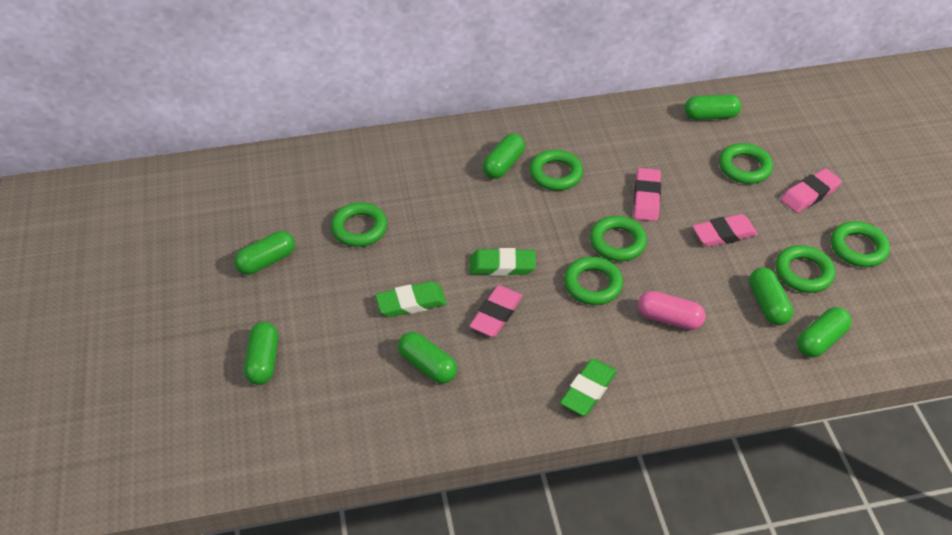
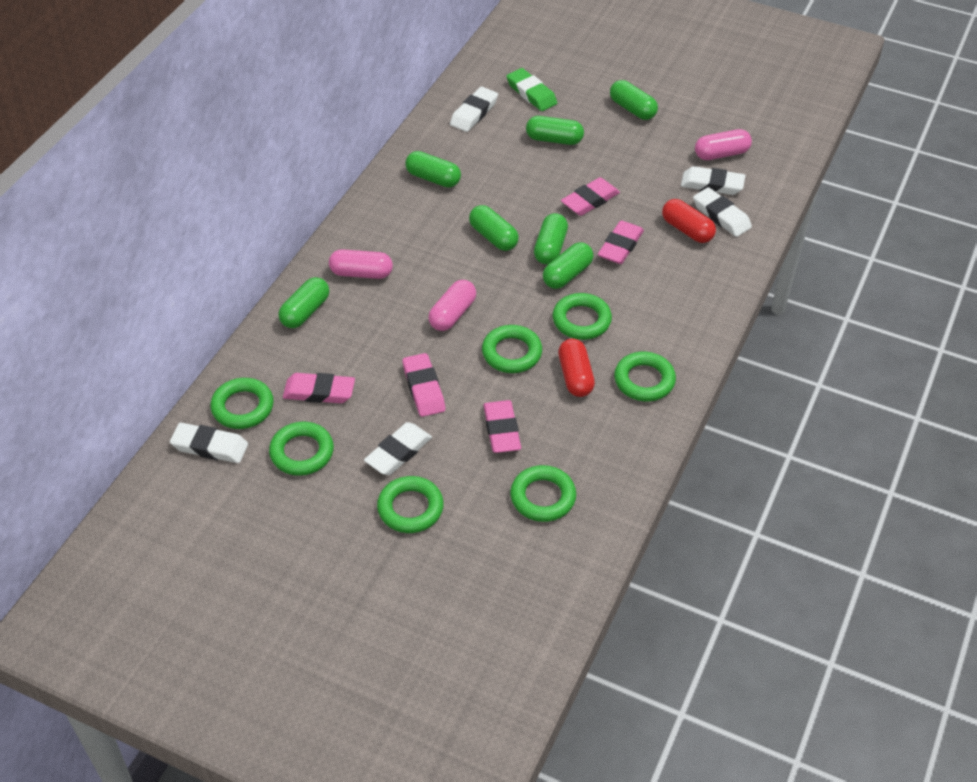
green eraser: 3 -> 1
pink capsule: 1 -> 3
pink eraser: 4 -> 5
red capsule: 0 -> 2
white eraser: 0 -> 5

